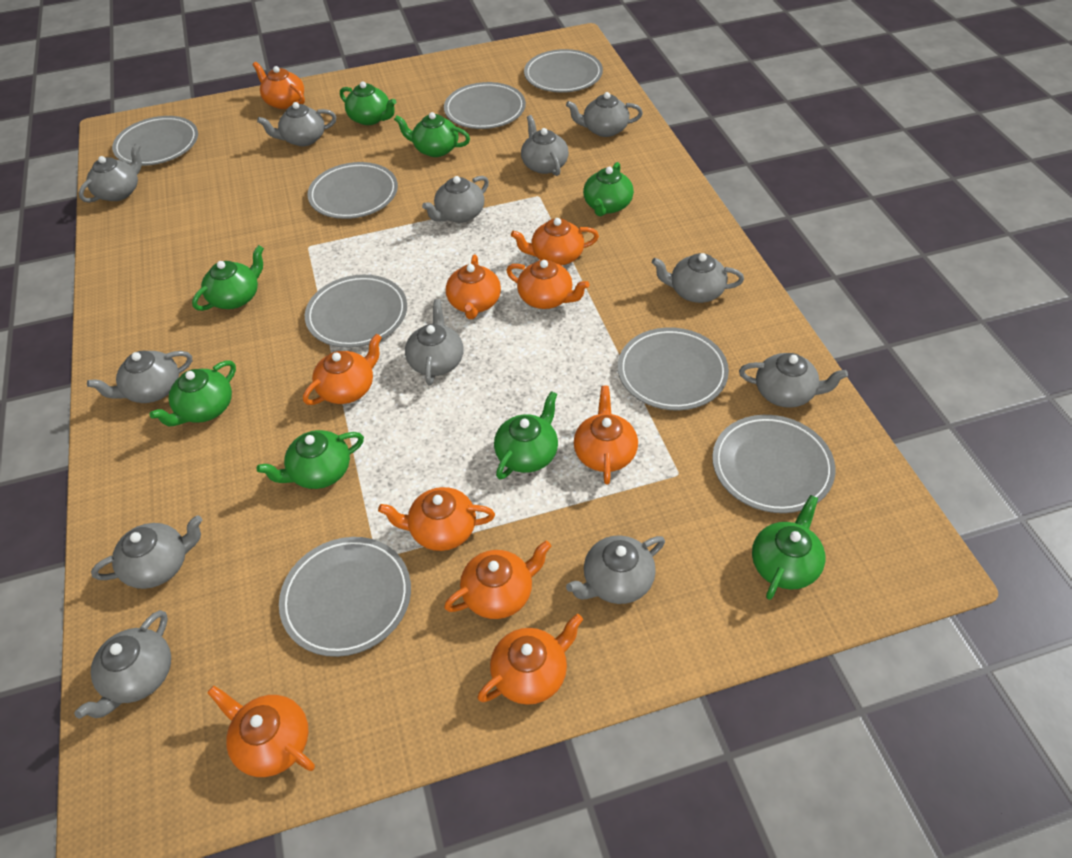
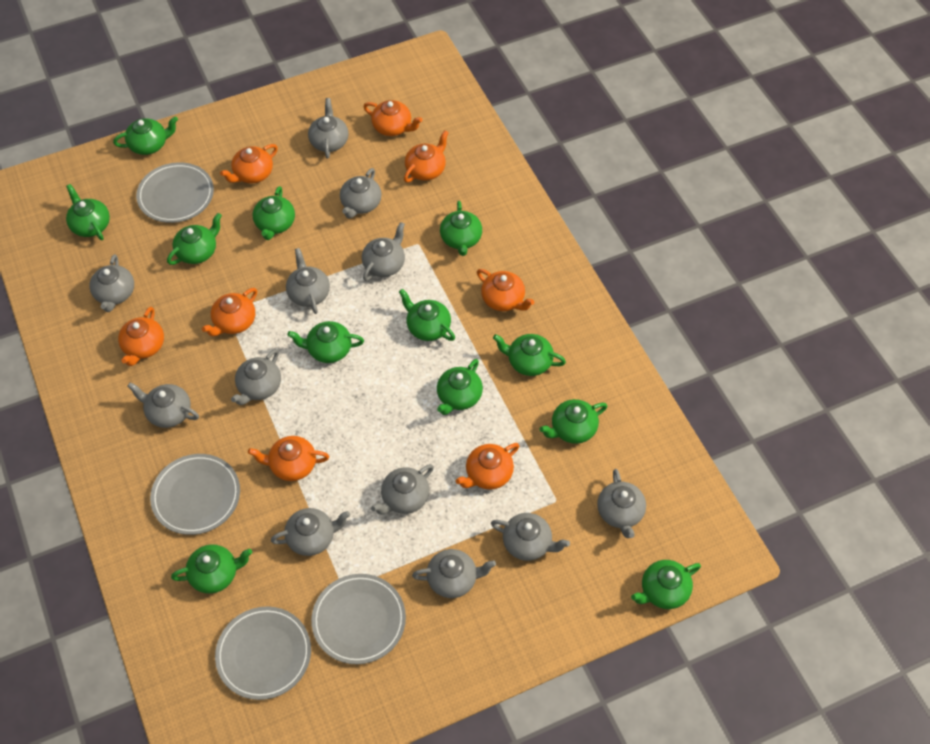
green teapot: 8 -> 12
grey plate: 8 -> 4
orange teapot: 10 -> 8

